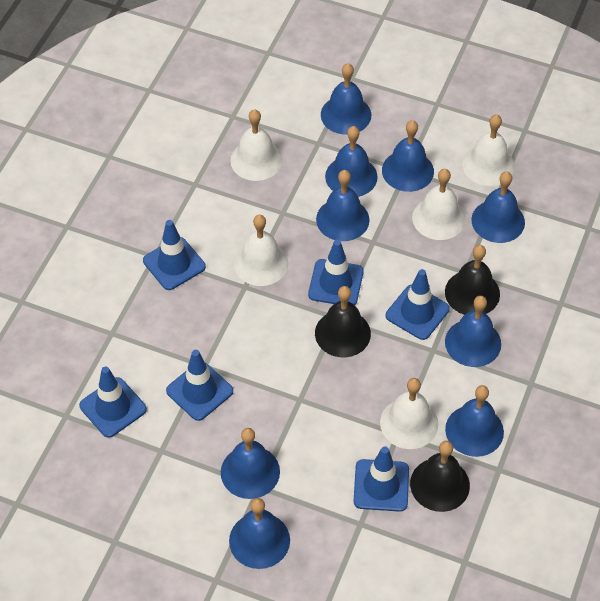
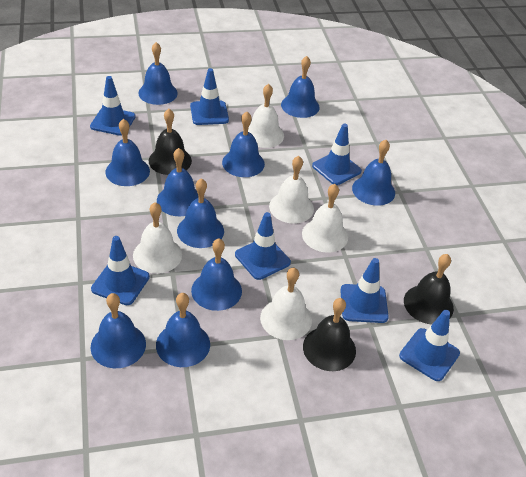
blue bell: 9 -> 10
blue traffic cone: 6 -> 7

